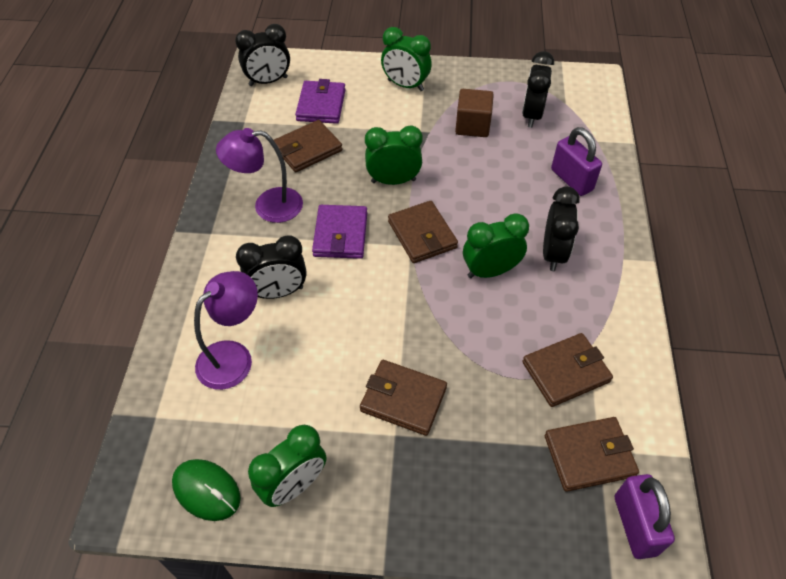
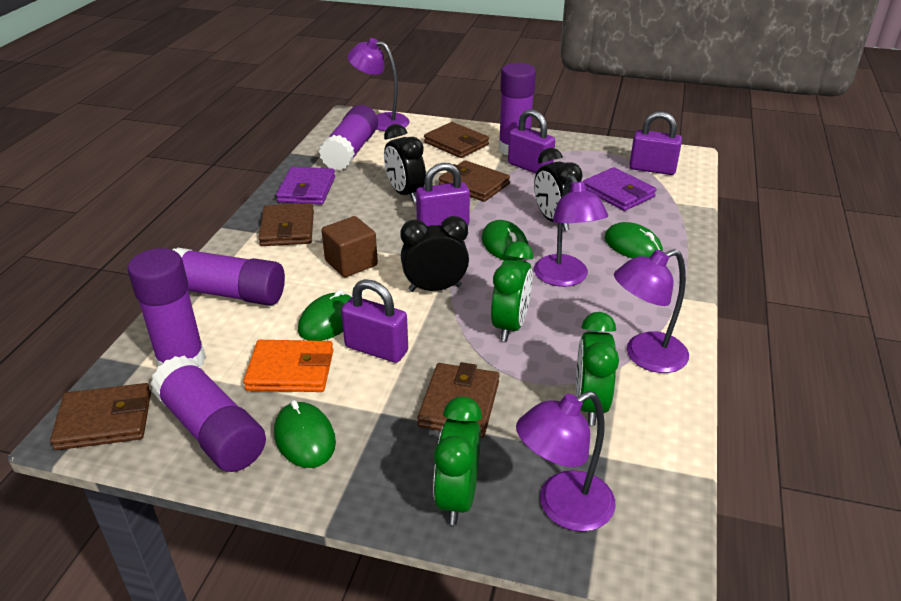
black clock: 4 -> 3
green clock: 4 -> 3
green mouse: 1 -> 4
orange wallet: 0 -> 1
purple glue stick: 0 -> 5
purple lamp: 2 -> 4
purple padlock: 2 -> 4

